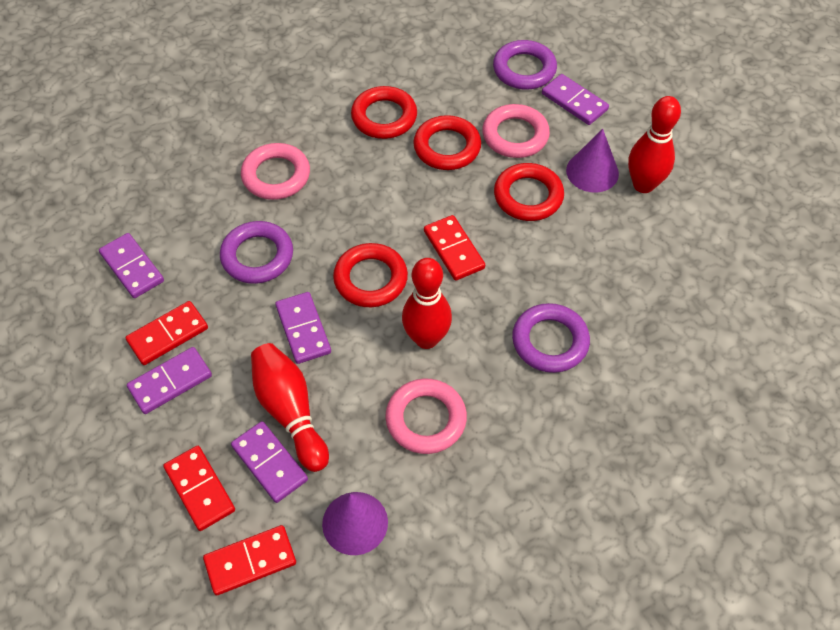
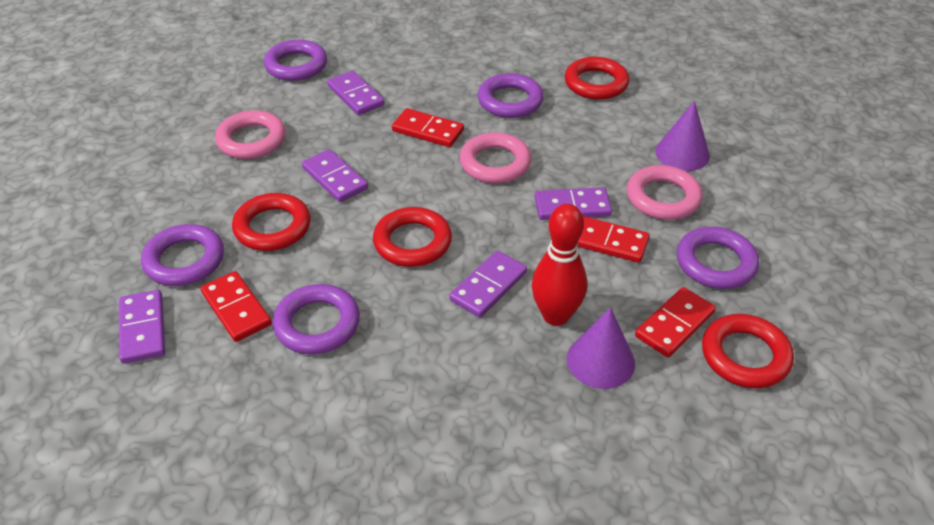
purple ring: 3 -> 5
red bowling pin: 3 -> 1

